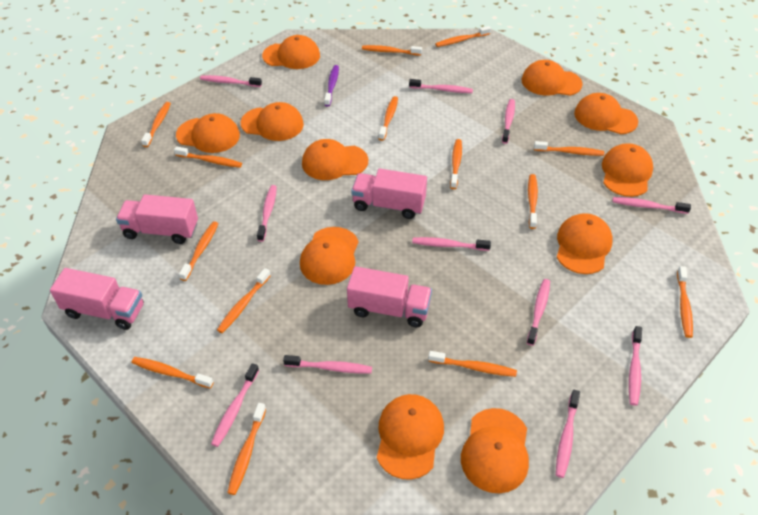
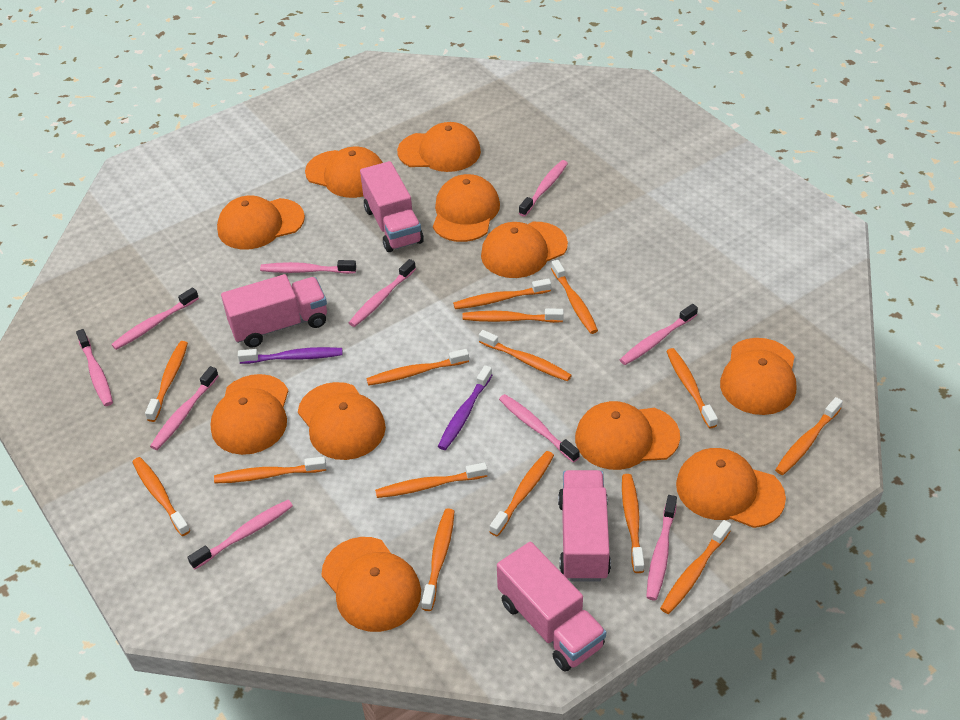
orange toothbrush: 14 -> 15
pink toothbrush: 11 -> 10
purple toothbrush: 1 -> 2

